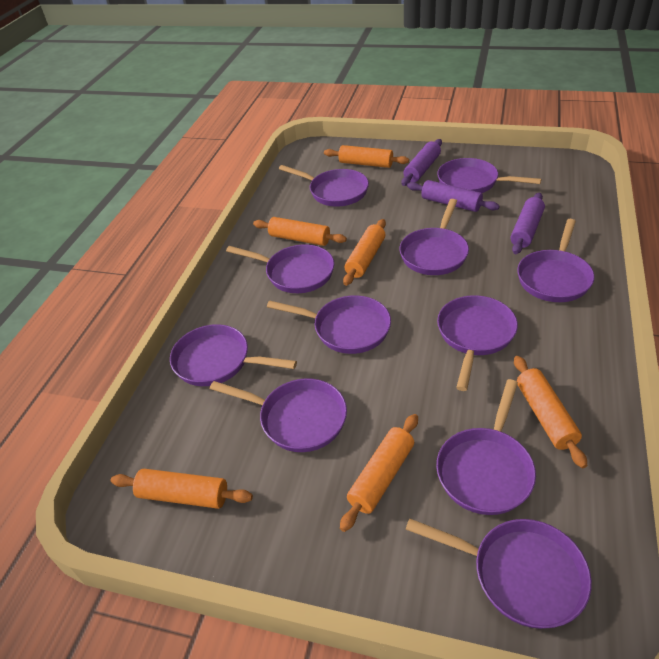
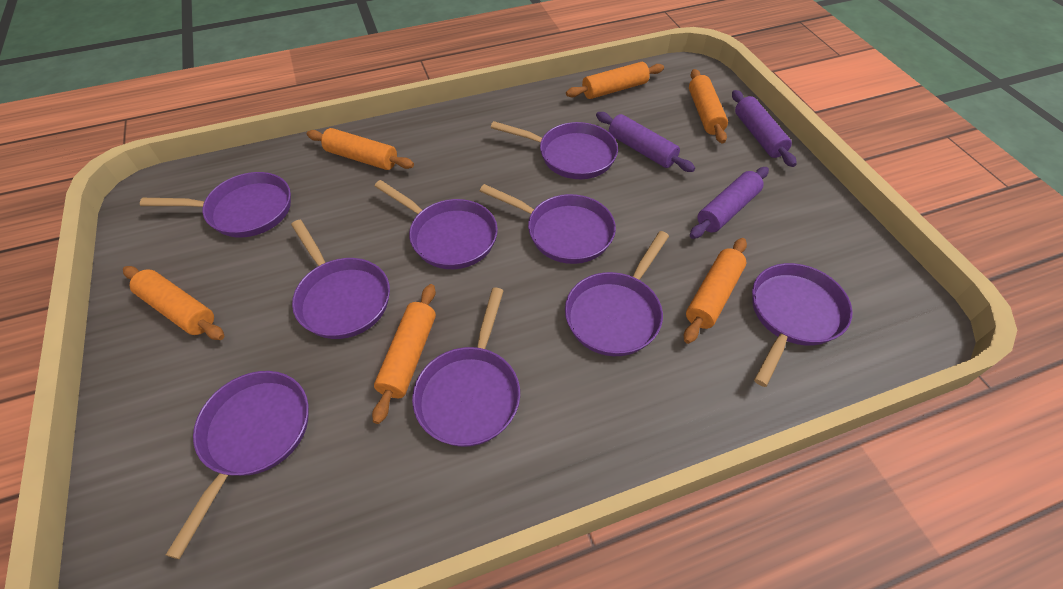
purple pan: 11 -> 9

